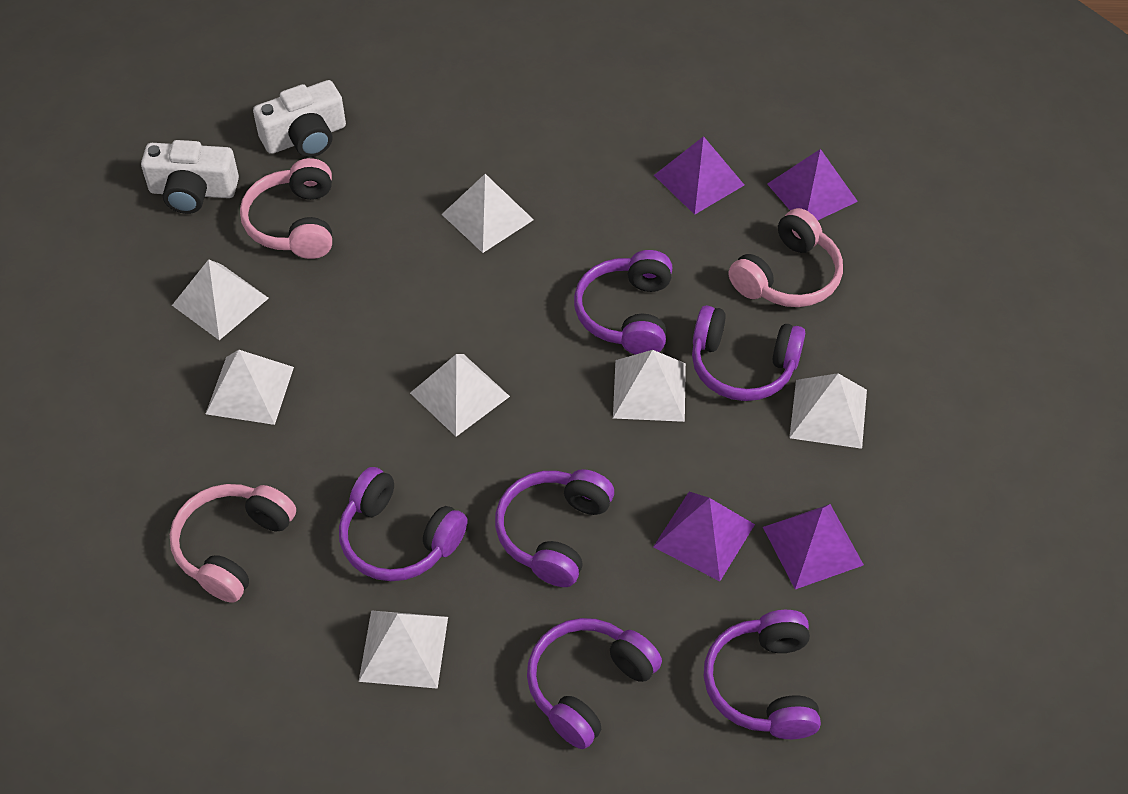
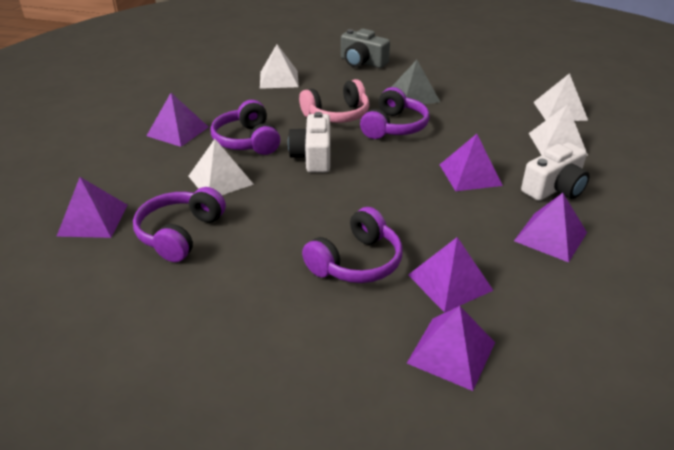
grey camera: 0 -> 1
grey pyramid: 0 -> 1
pink headphones: 3 -> 1
purple headphones: 6 -> 4
purple pyramid: 4 -> 6
white pyramid: 7 -> 4

